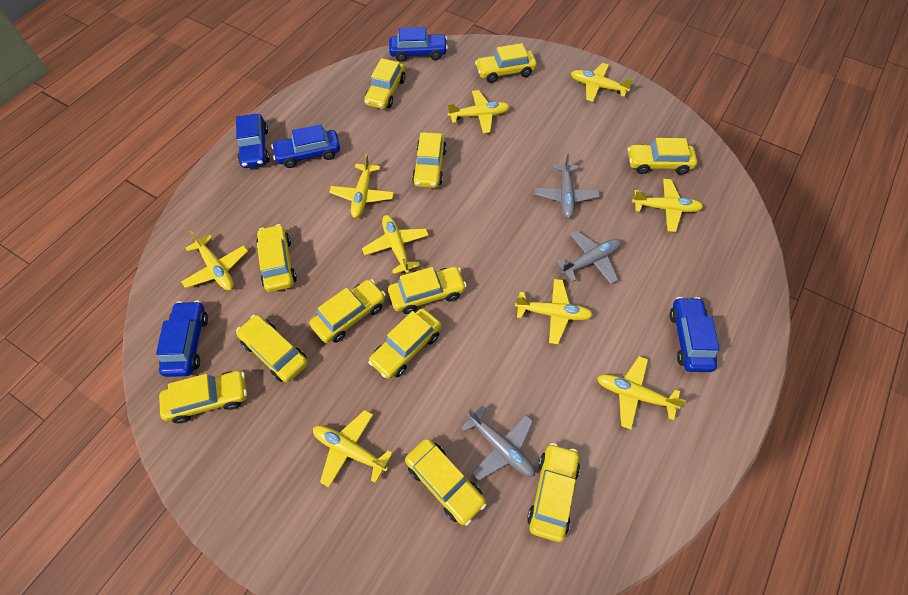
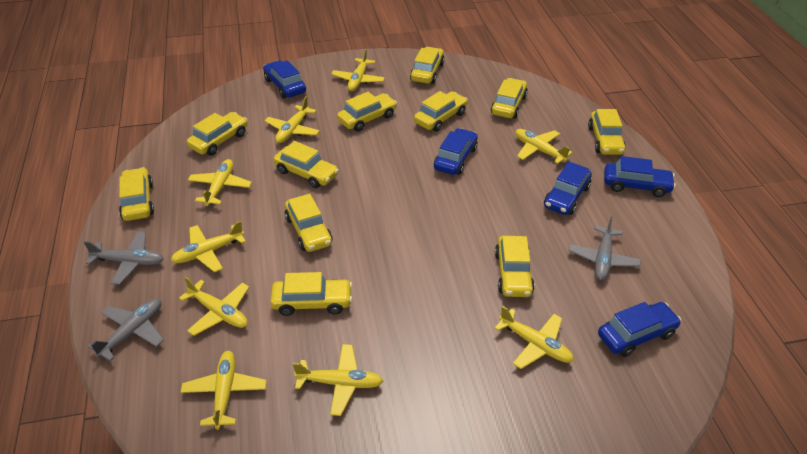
yellow car: 12 -> 11

